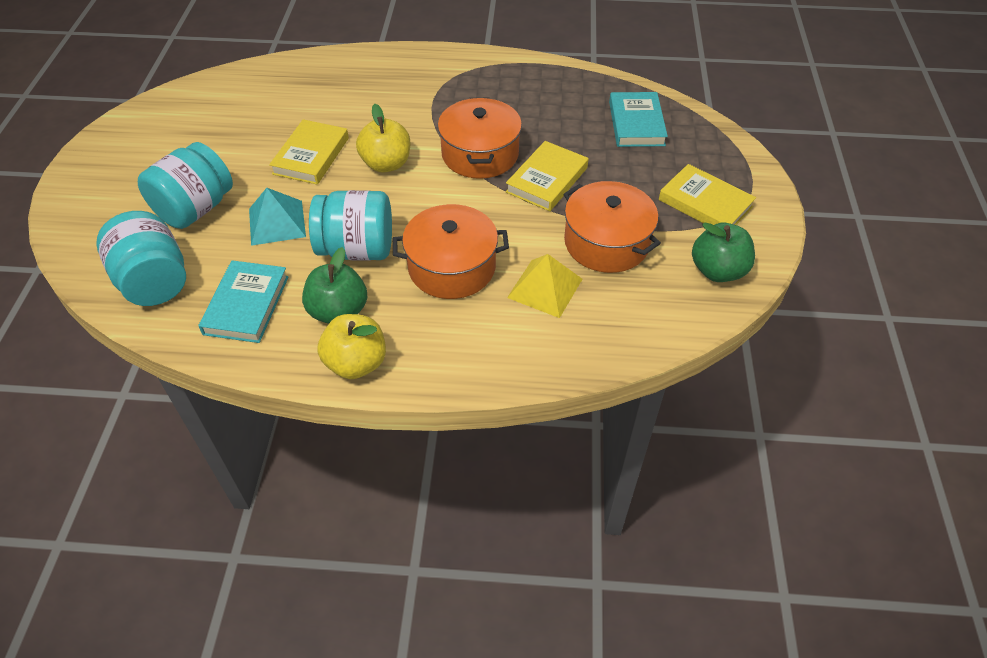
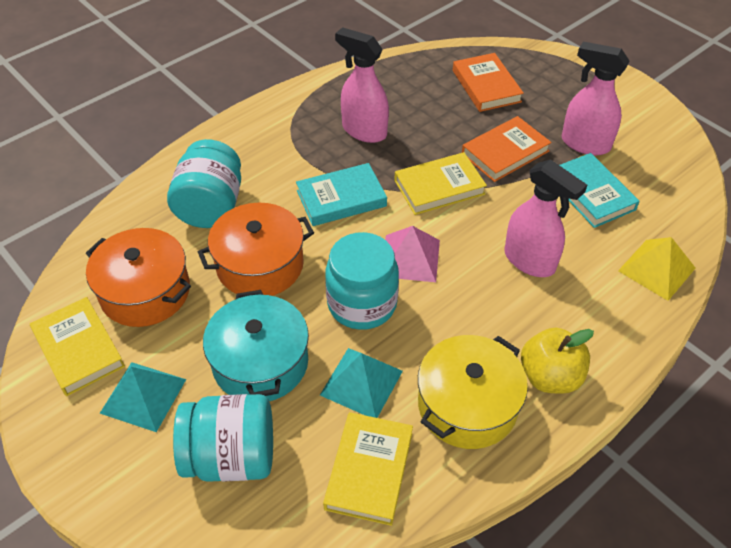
green apple: 2 -> 0
orange book: 0 -> 2
orange pot: 3 -> 2
pink pyramid: 0 -> 1
pink spray bottle: 0 -> 3
turquoise pot: 0 -> 1
turquoise pyramid: 1 -> 2
yellow apple: 2 -> 1
yellow pot: 0 -> 1

